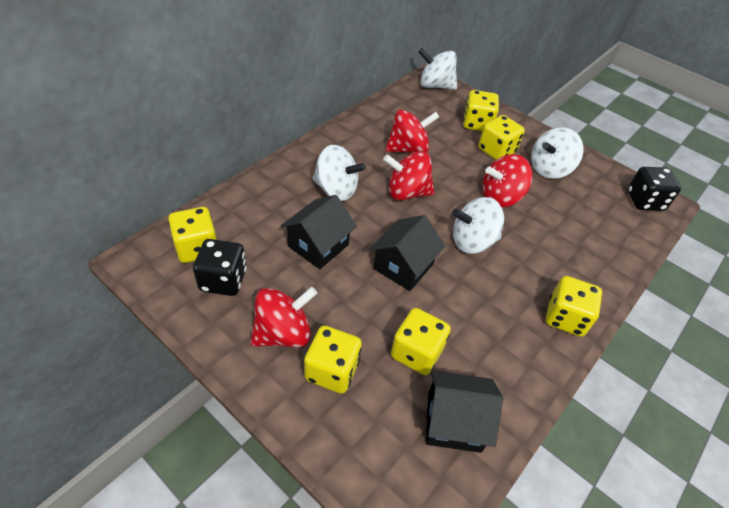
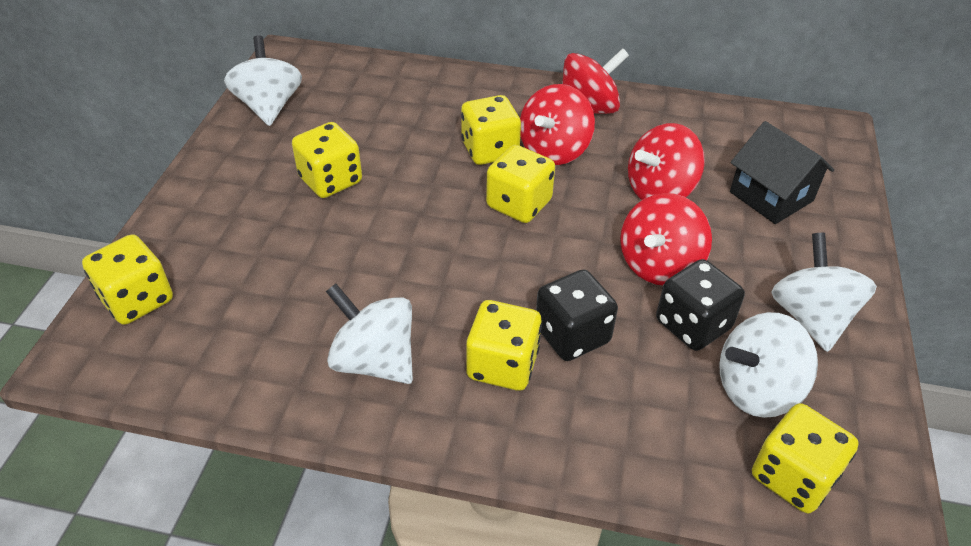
black house: 3 -> 1

